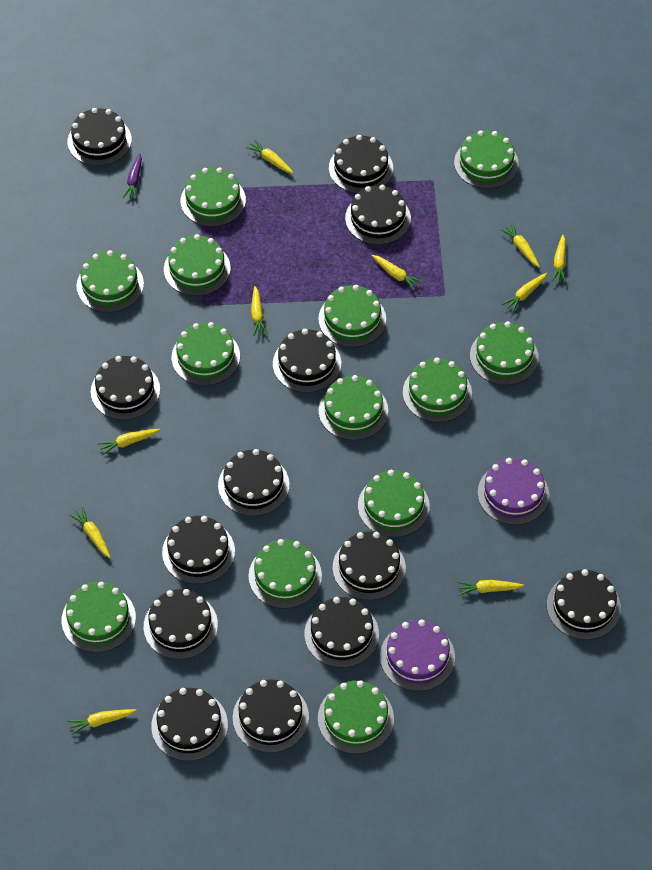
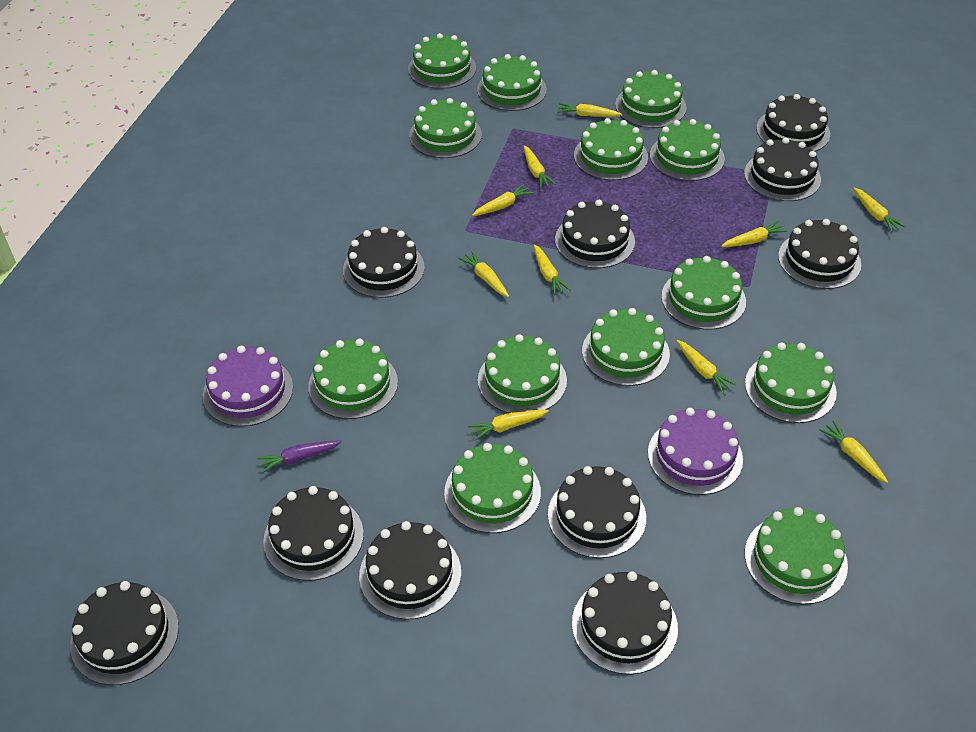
black cake: 13 -> 10

